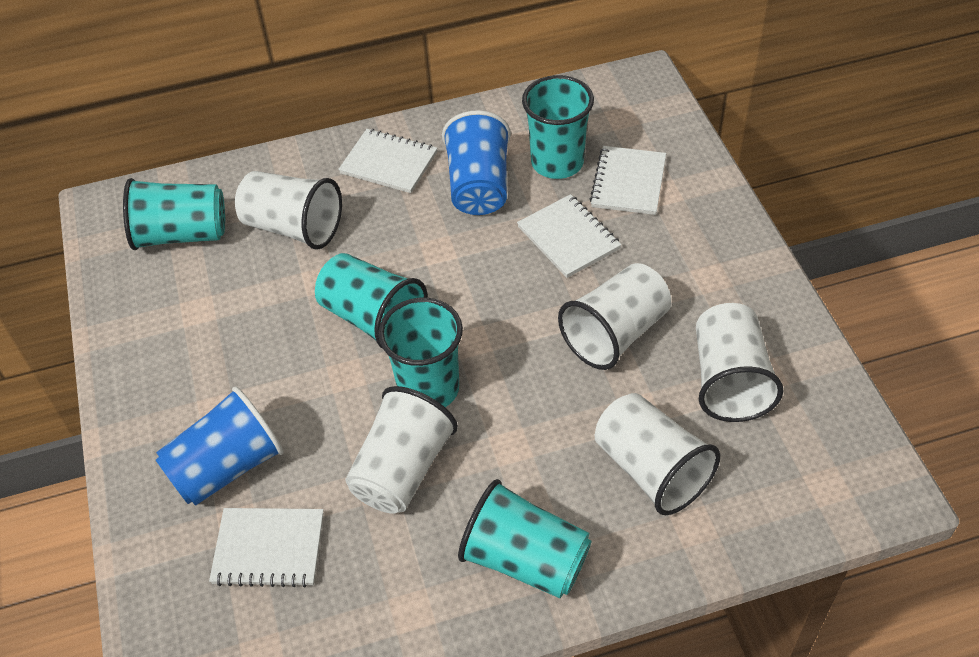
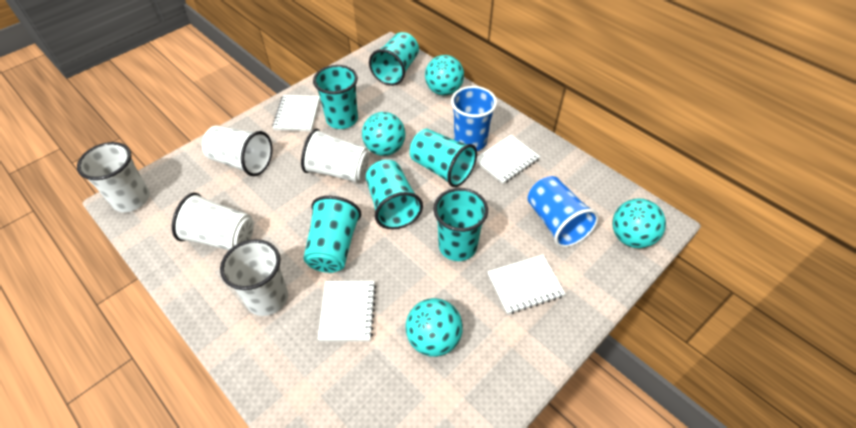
turquoise ball: 0 -> 4
turquoise cup: 5 -> 6

